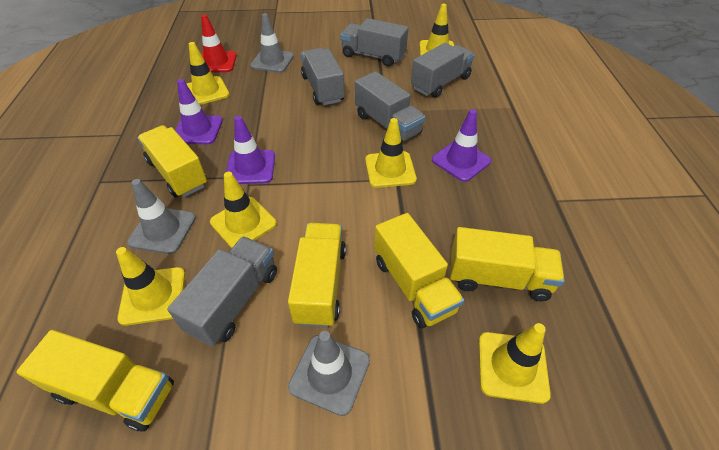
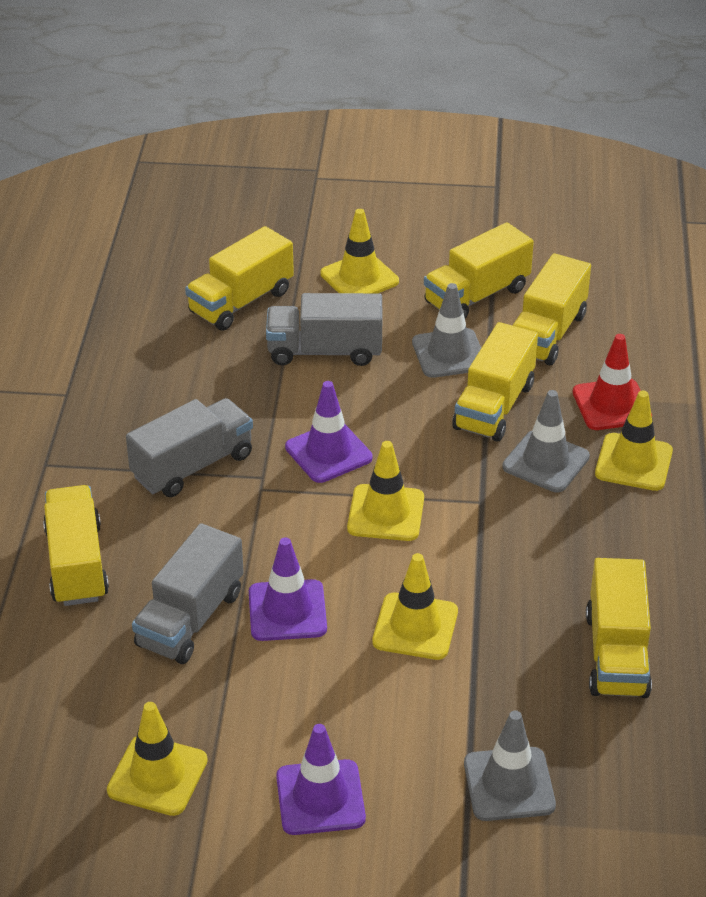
grey truck: 5 -> 3
yellow traffic cone: 6 -> 5
yellow truck: 5 -> 6

